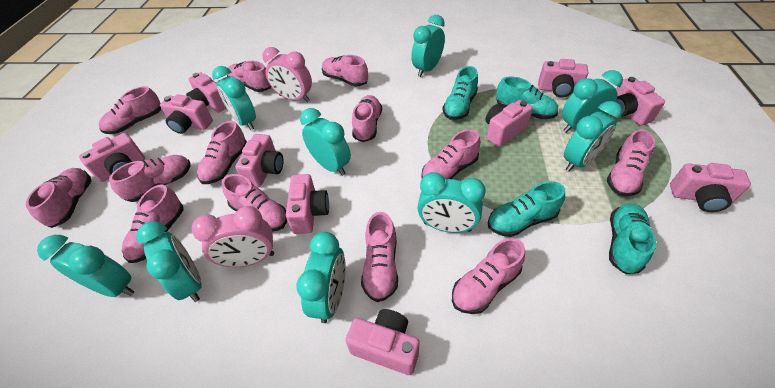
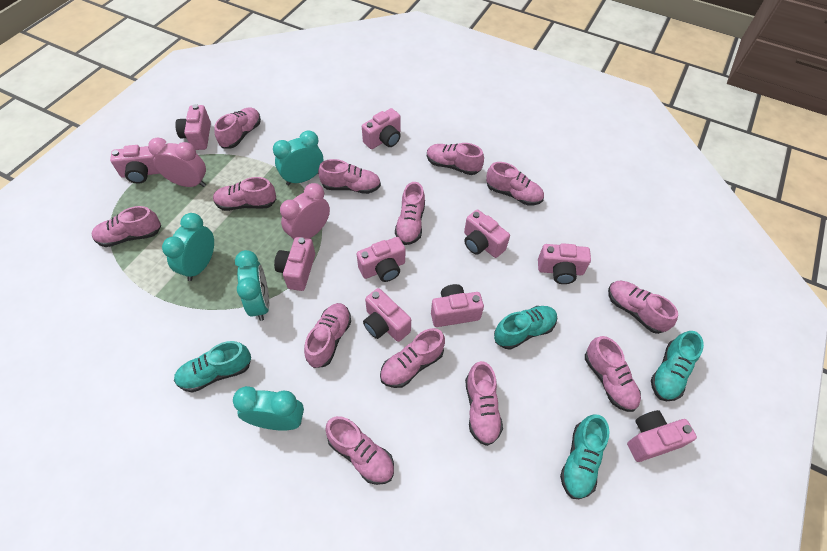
turquoise clock: 9 -> 4

